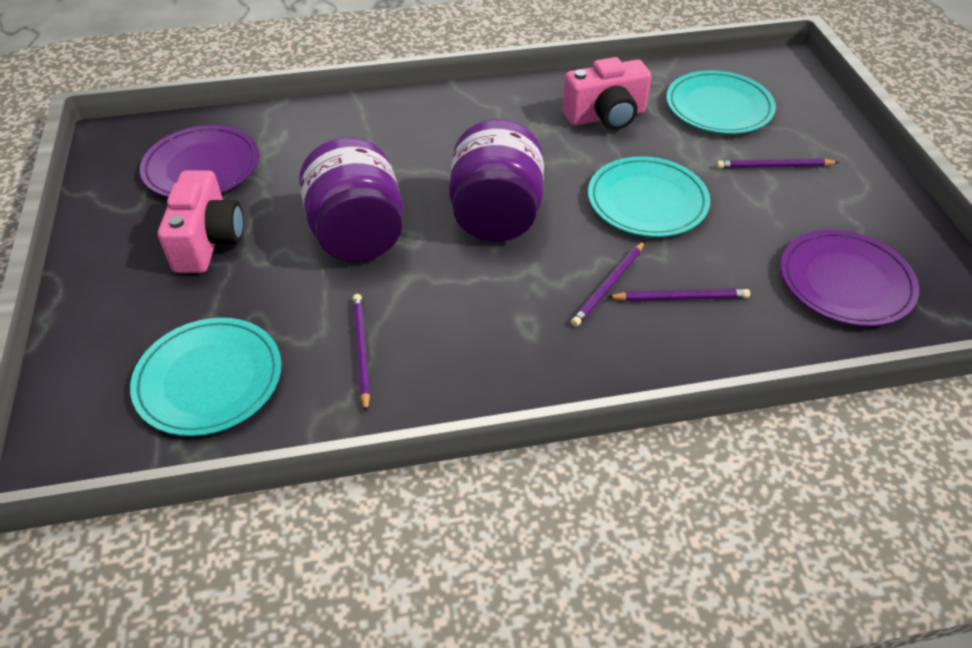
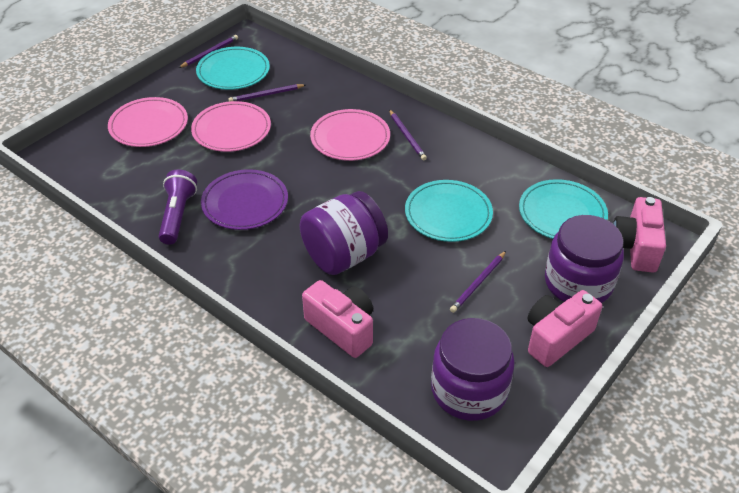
pink camera: 2 -> 3
pink plate: 0 -> 3
purple flashlight: 0 -> 1
purple jar: 2 -> 3
purple plate: 2 -> 1

